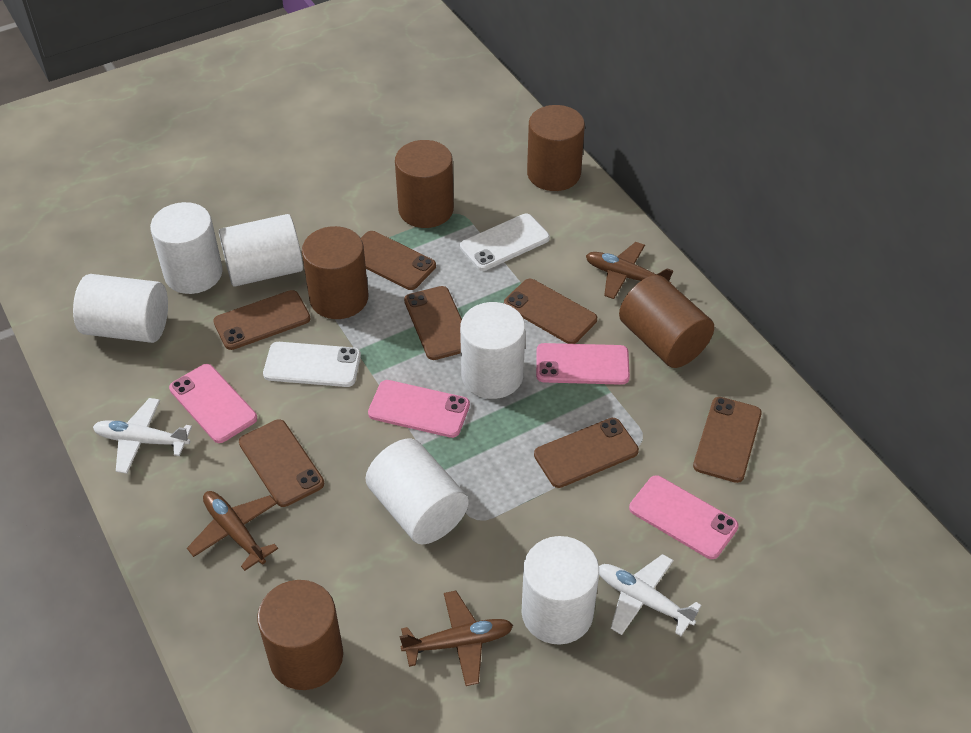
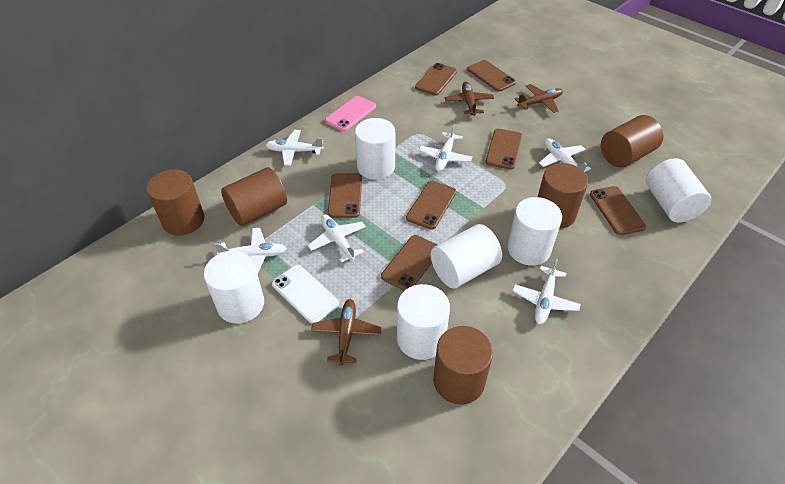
pink phone: 4 -> 1
white phone: 2 -> 1
white plane: 2 -> 6

